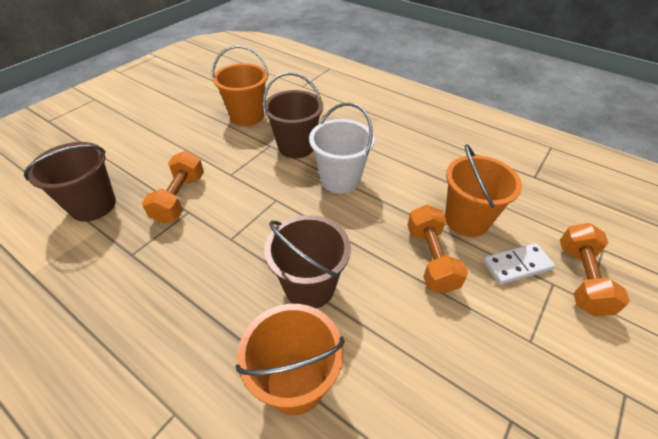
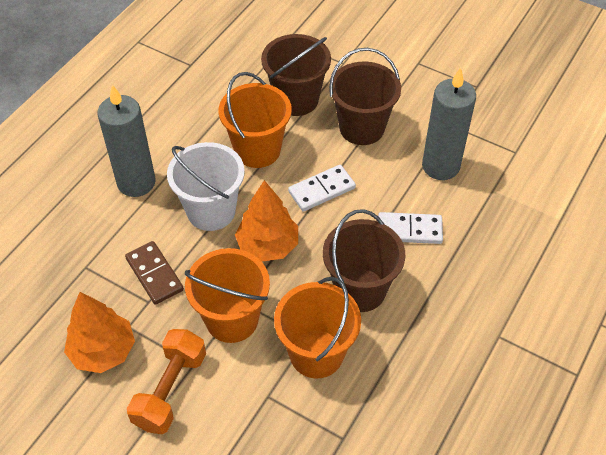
brown domino: 0 -> 1
grey candle: 0 -> 2
orange dumbbell: 3 -> 1
orange tree: 0 -> 2
white domino: 1 -> 2

